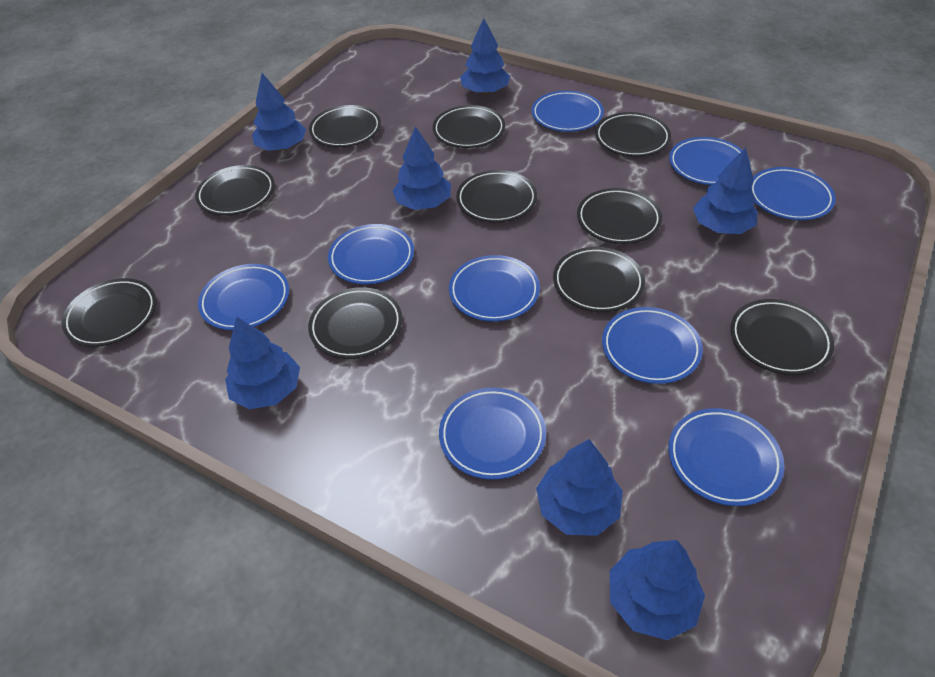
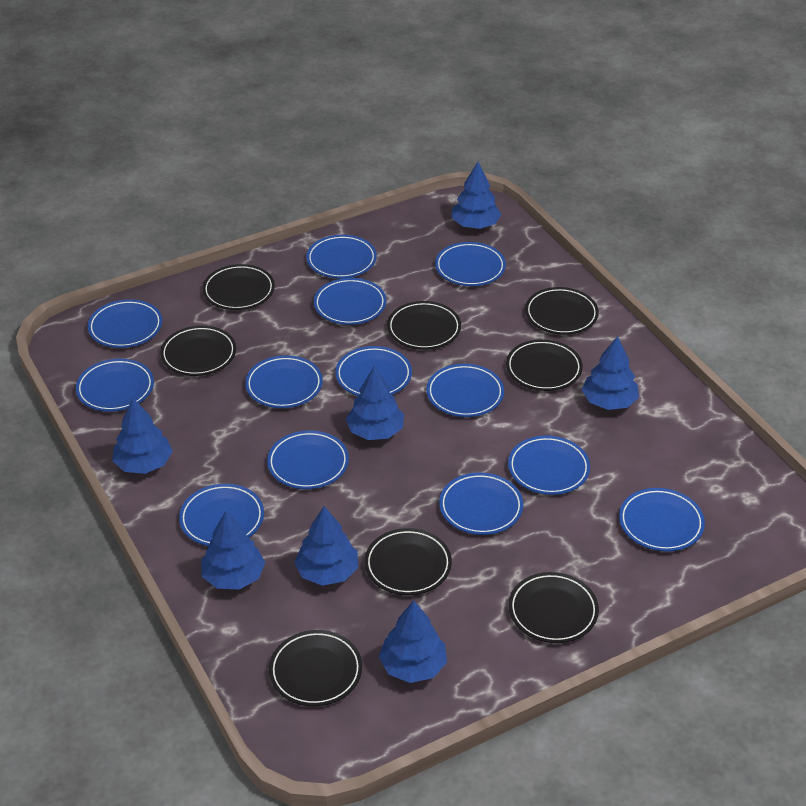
black plate: 10 -> 8
blue plate: 9 -> 13

